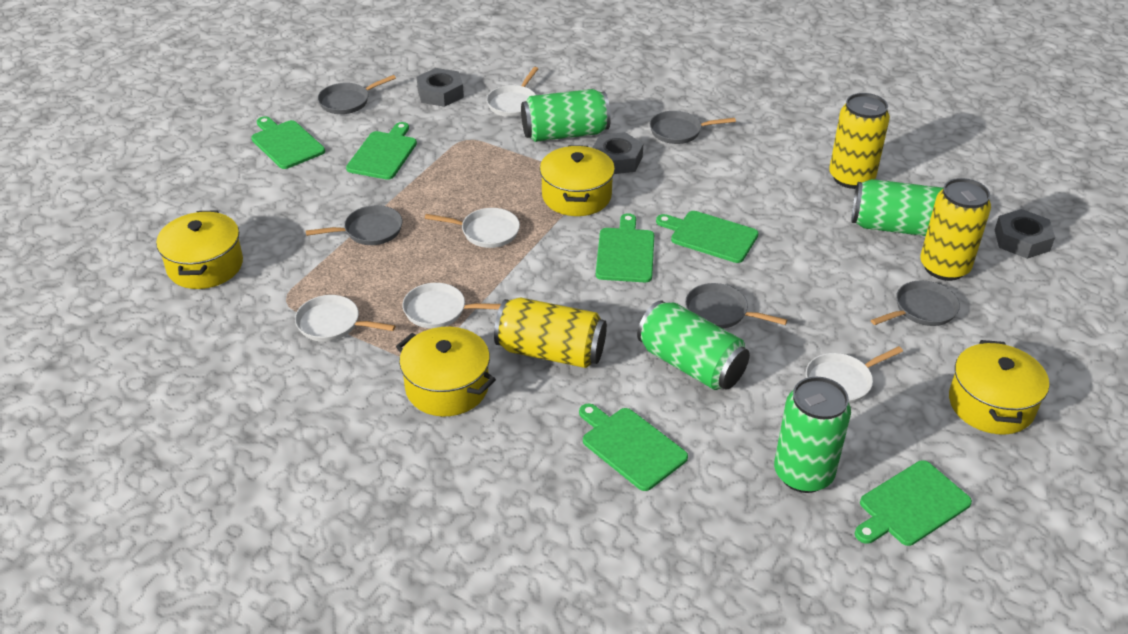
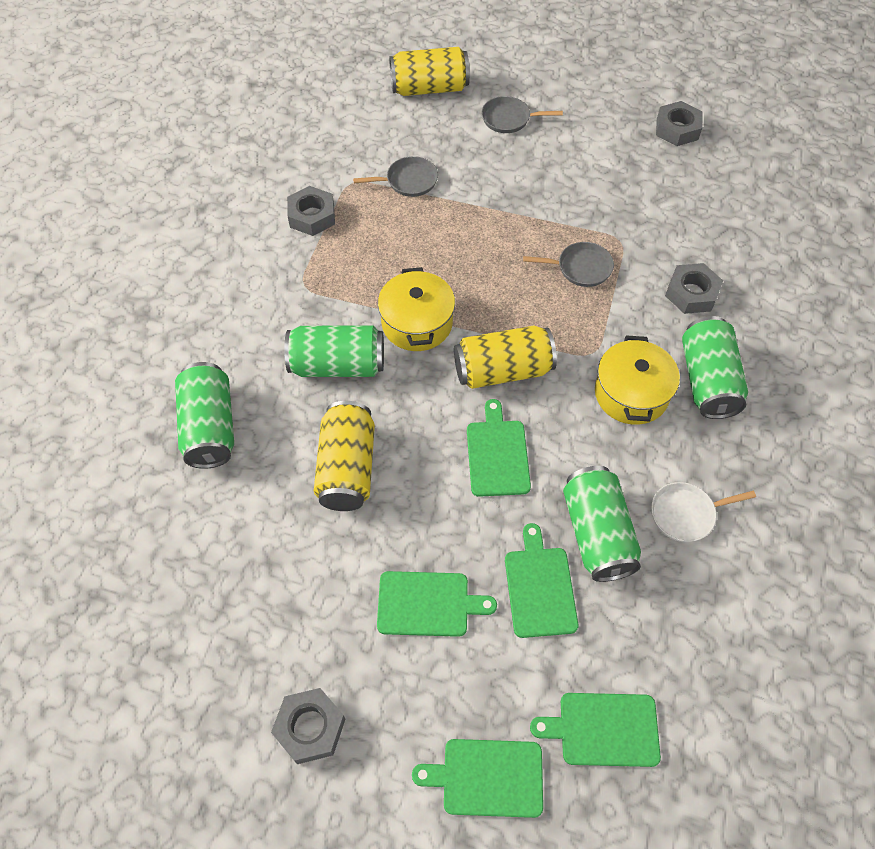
green cutting board: 6 -> 5
grey nut: 3 -> 4
grey pan: 5 -> 3
white pan: 5 -> 1
yellow pot: 4 -> 2

